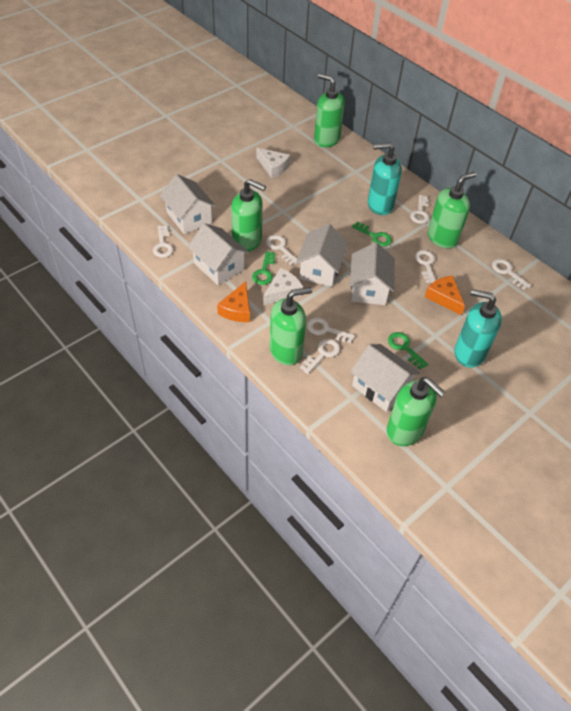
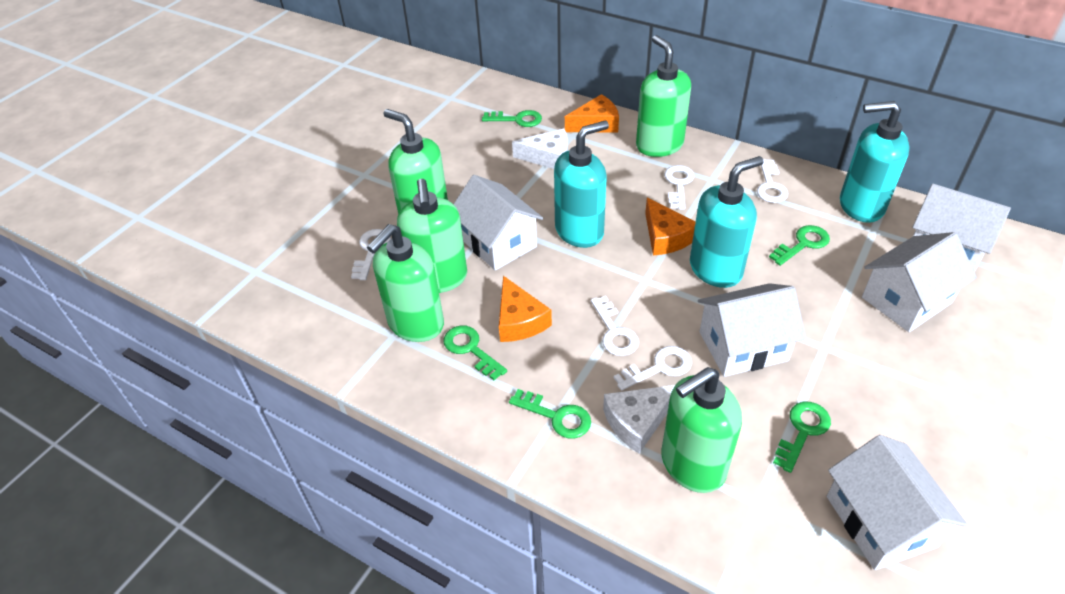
green key: 3 -> 5
orange cheese: 2 -> 3
turquoise soap dispenser: 2 -> 3
white key: 7 -> 5

